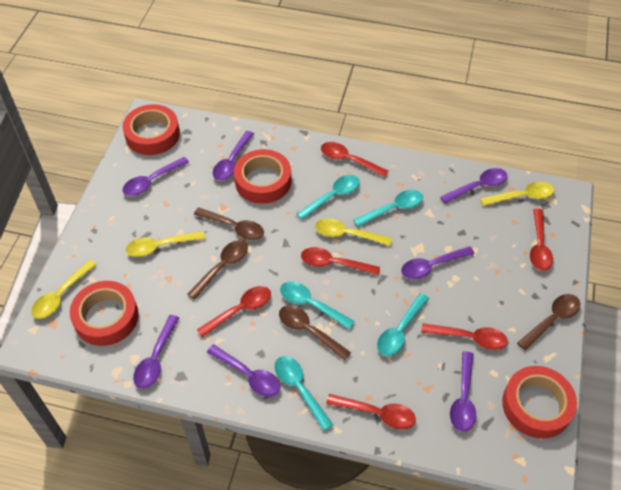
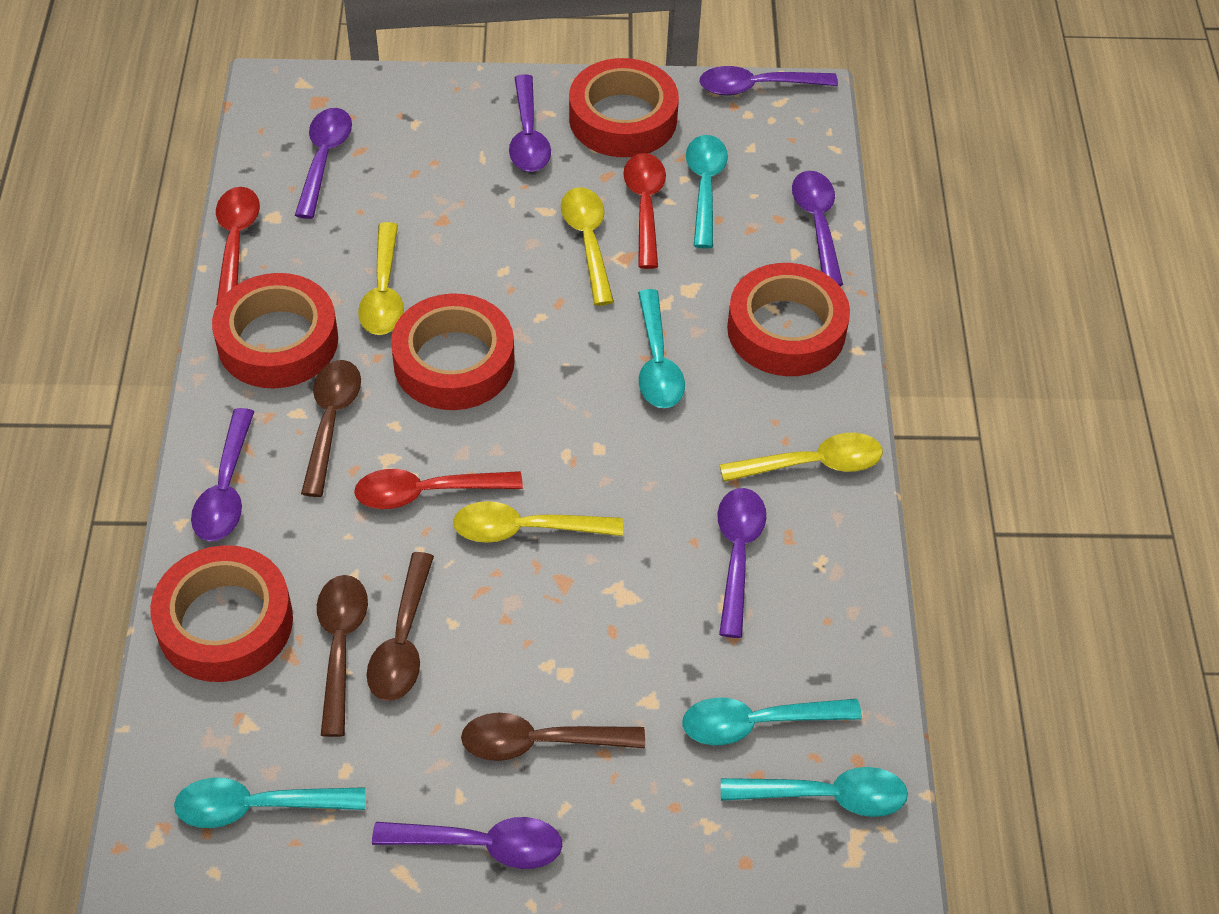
red spoon: 6 -> 3
red tape: 4 -> 5

